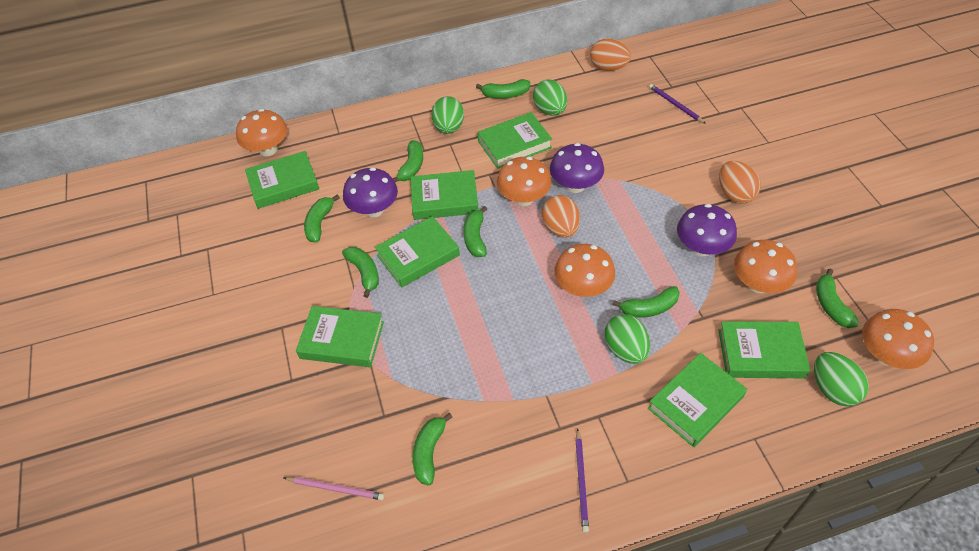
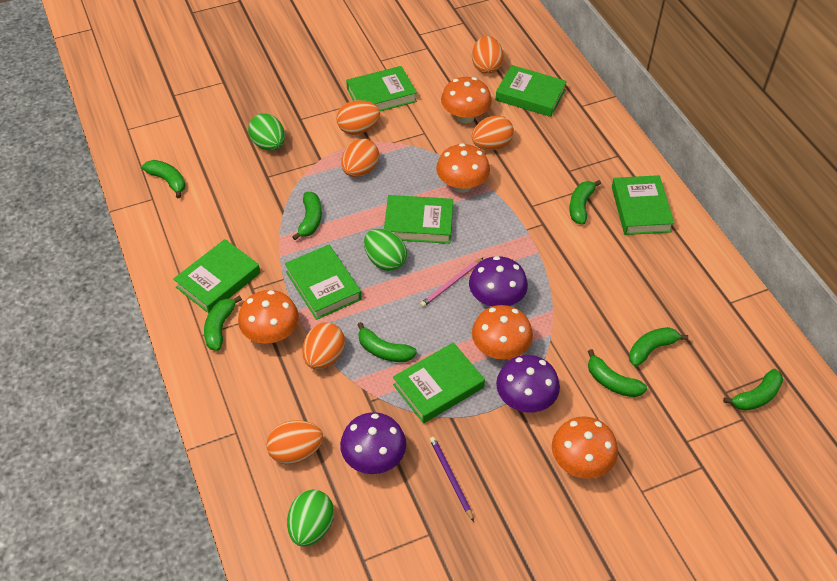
green egg: 4 -> 3
orange egg: 3 -> 6
purple pencil: 2 -> 1

